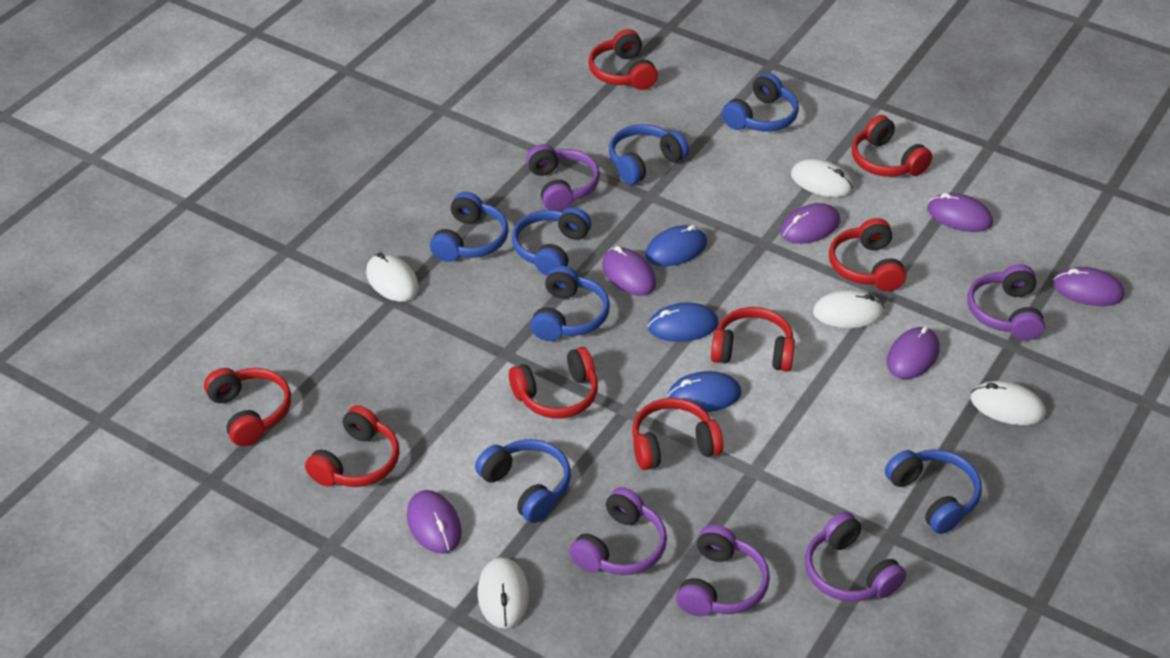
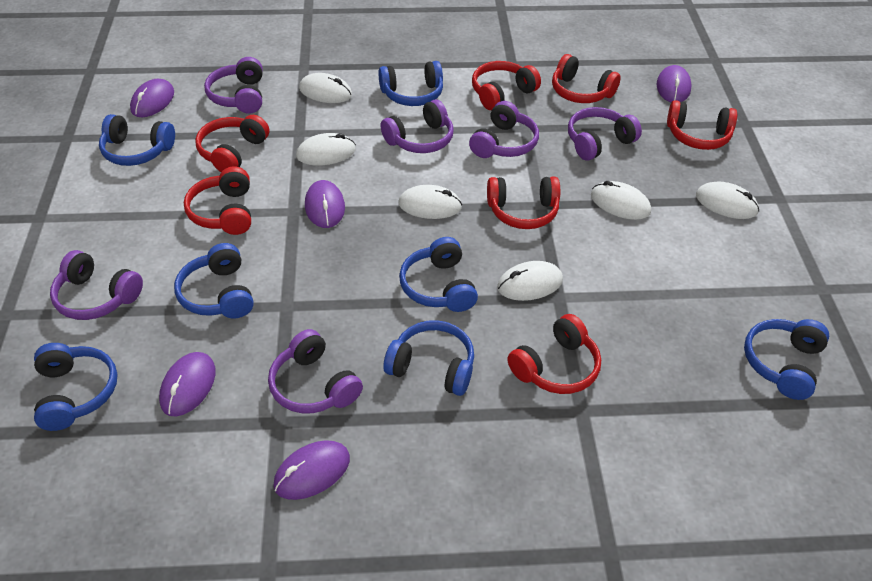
blue mouse: 3 -> 0
purple headphones: 5 -> 6
purple mouse: 6 -> 5
red headphones: 8 -> 7
white mouse: 5 -> 6

